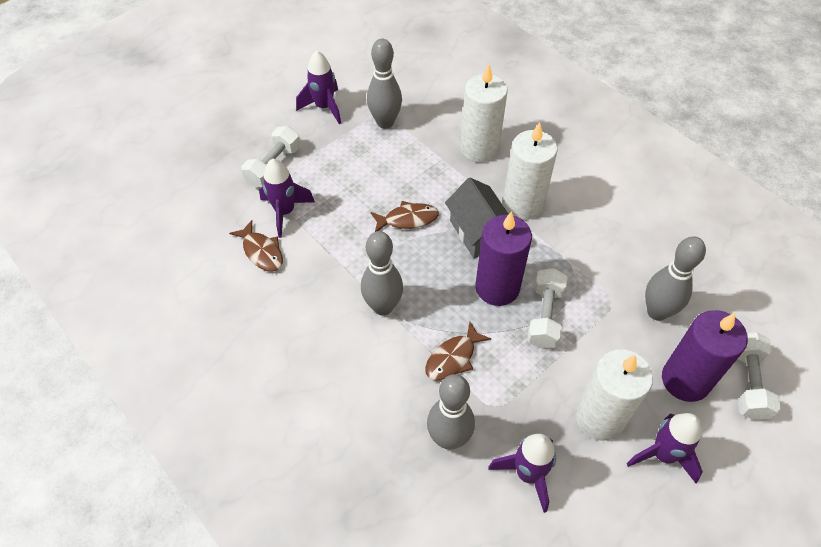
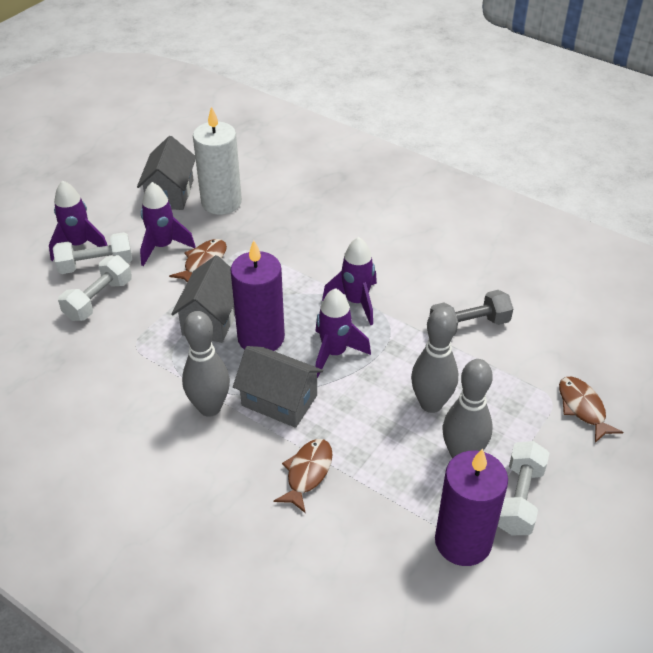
grey bowling pin: 4 -> 3
grey dumbbell: 0 -> 1
grey house: 1 -> 3
white candle: 3 -> 1

